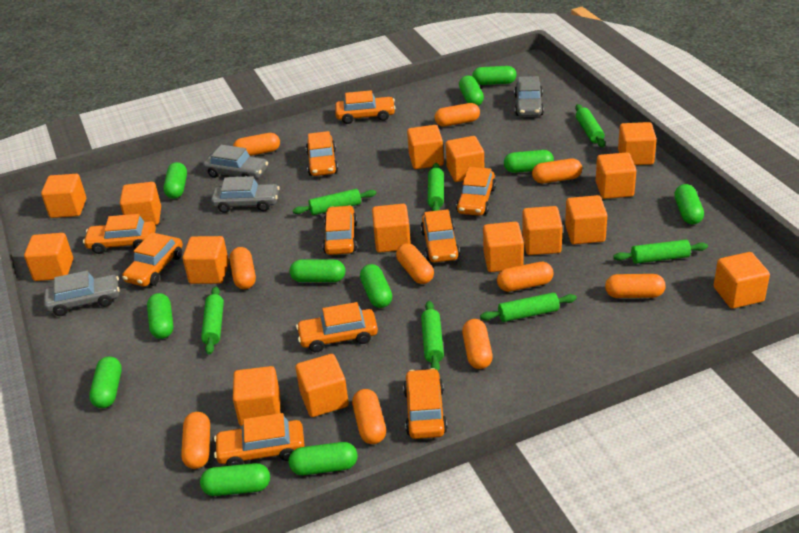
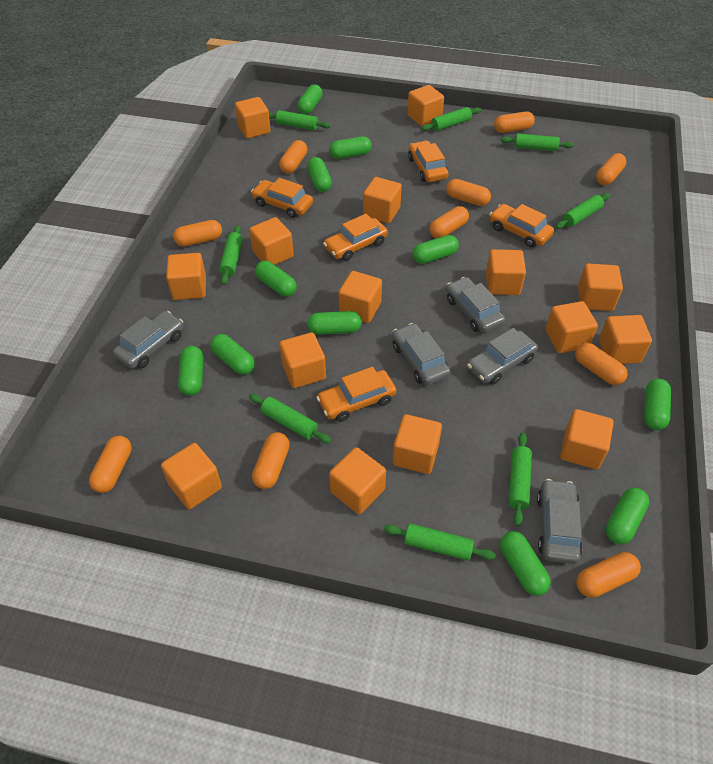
green rolling pin: 7 -> 8
grey car: 4 -> 5
orange car: 10 -> 5

